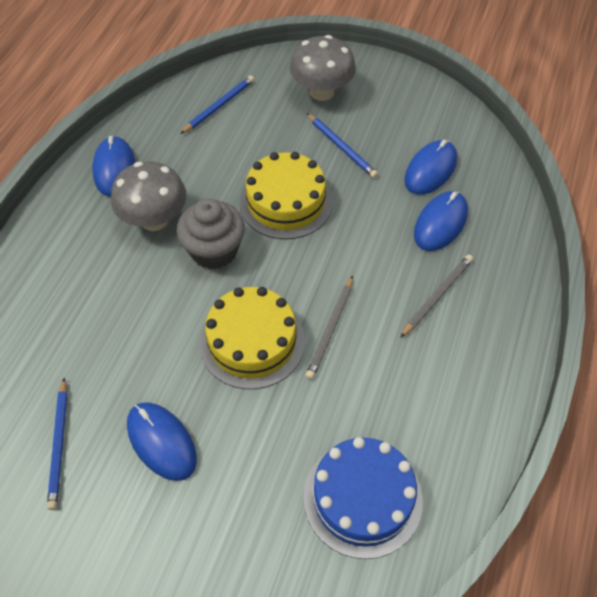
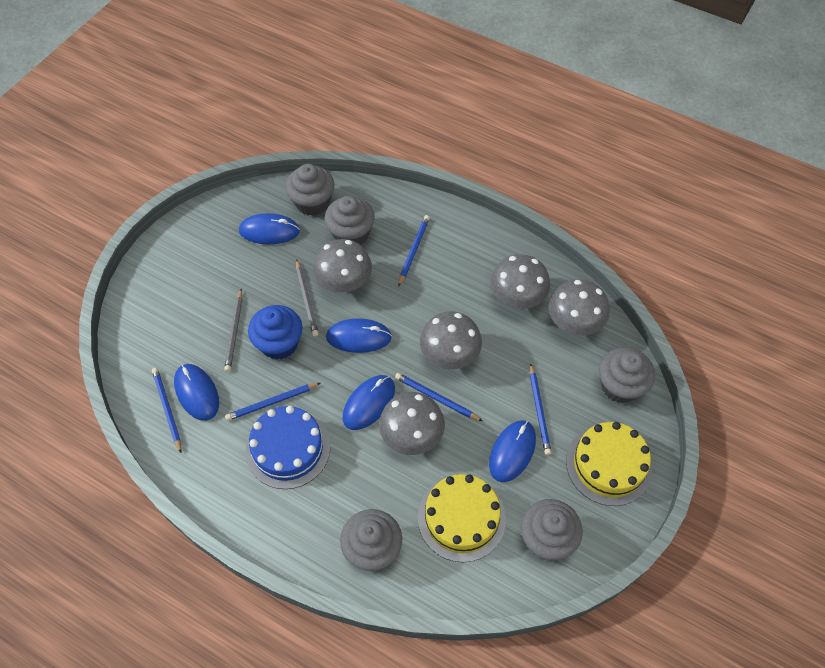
blue cupcake: 0 -> 1
blue mouse: 4 -> 5
blue pencil: 3 -> 5
grey cupcake: 1 -> 5
grey mushroom: 2 -> 5

